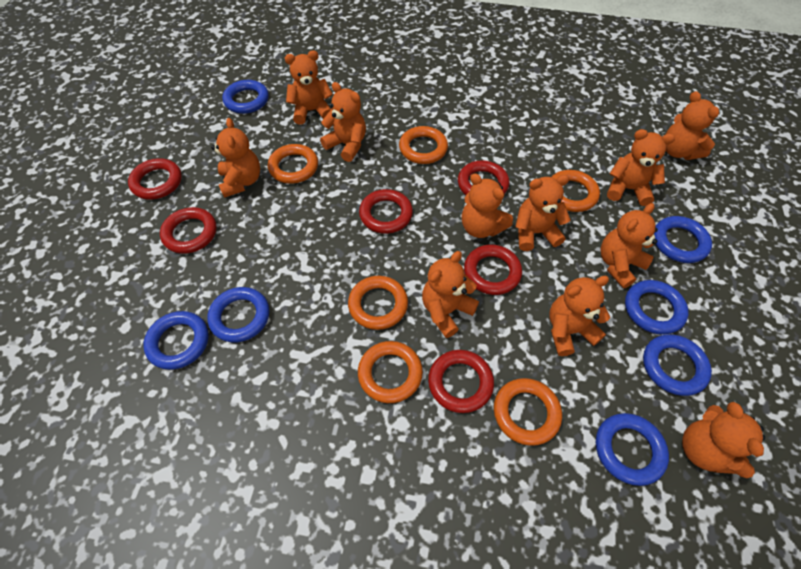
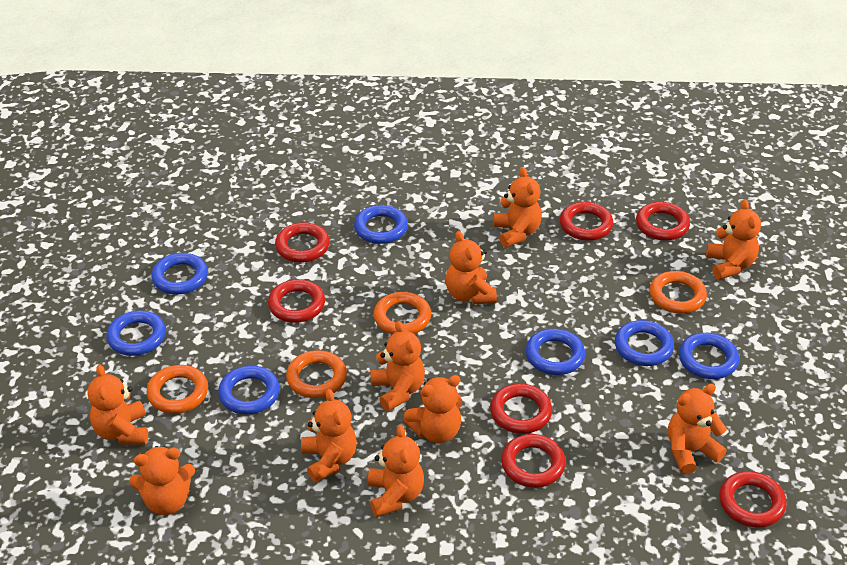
orange ring: 6 -> 4
orange teddy bear: 11 -> 10
red ring: 6 -> 7

